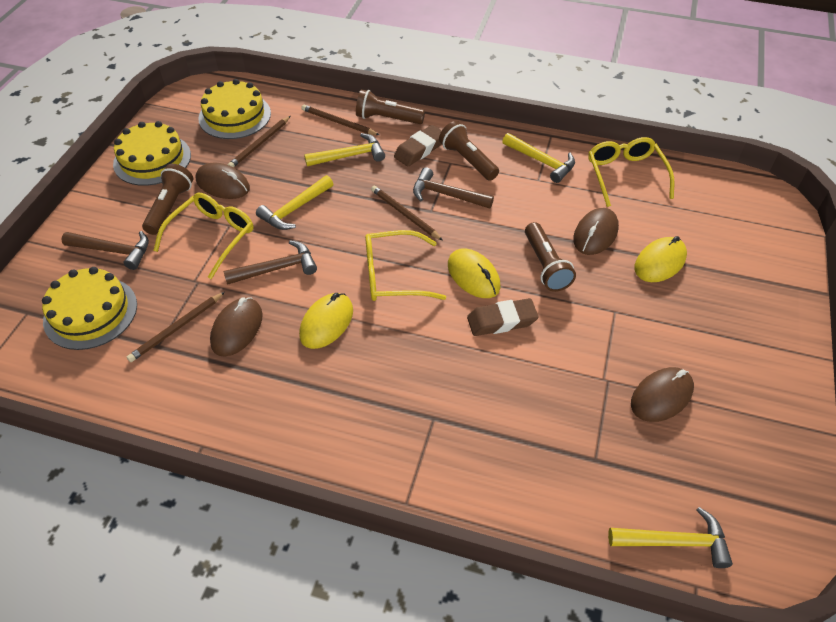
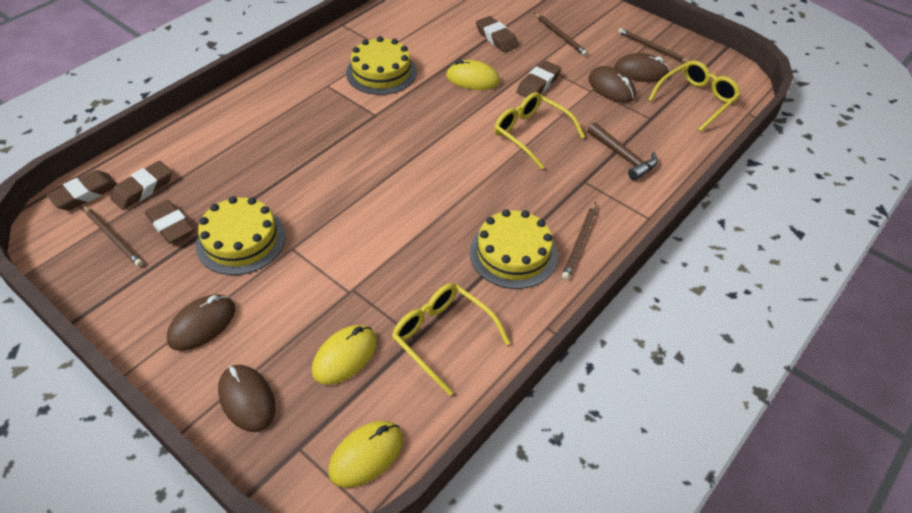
brown eraser: 2 -> 5
brown flashlight: 4 -> 0
brown hammer: 3 -> 1
yellow hammer: 4 -> 0

